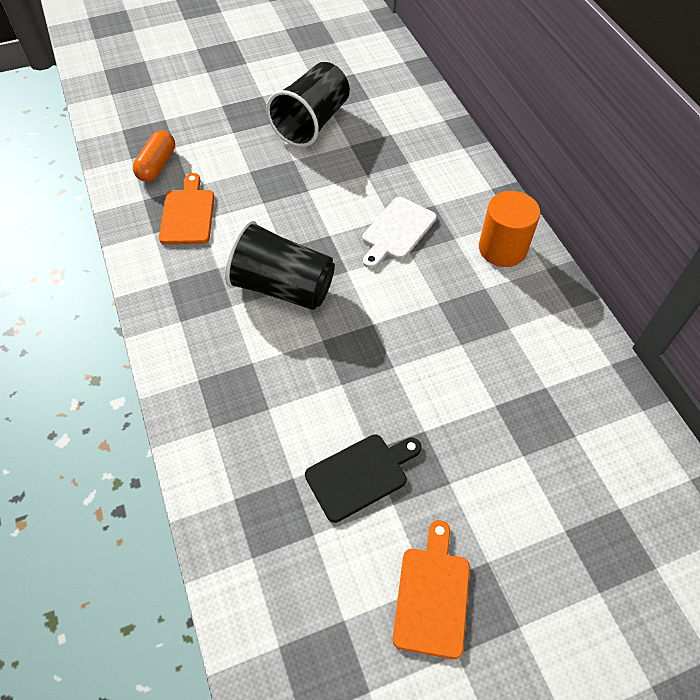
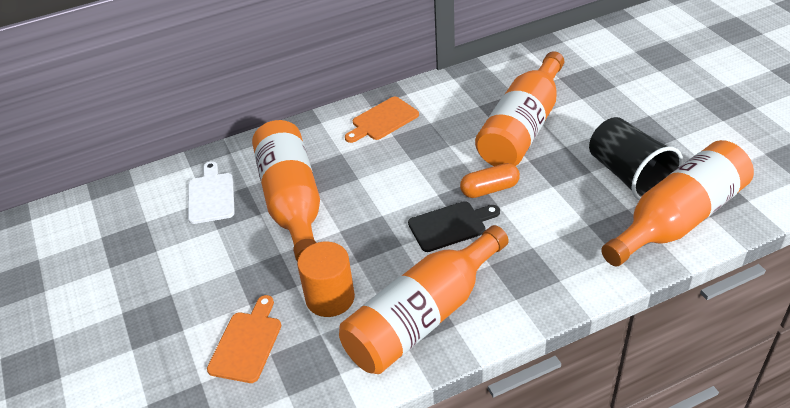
black cup: 2 -> 1
orange bottle: 0 -> 4

